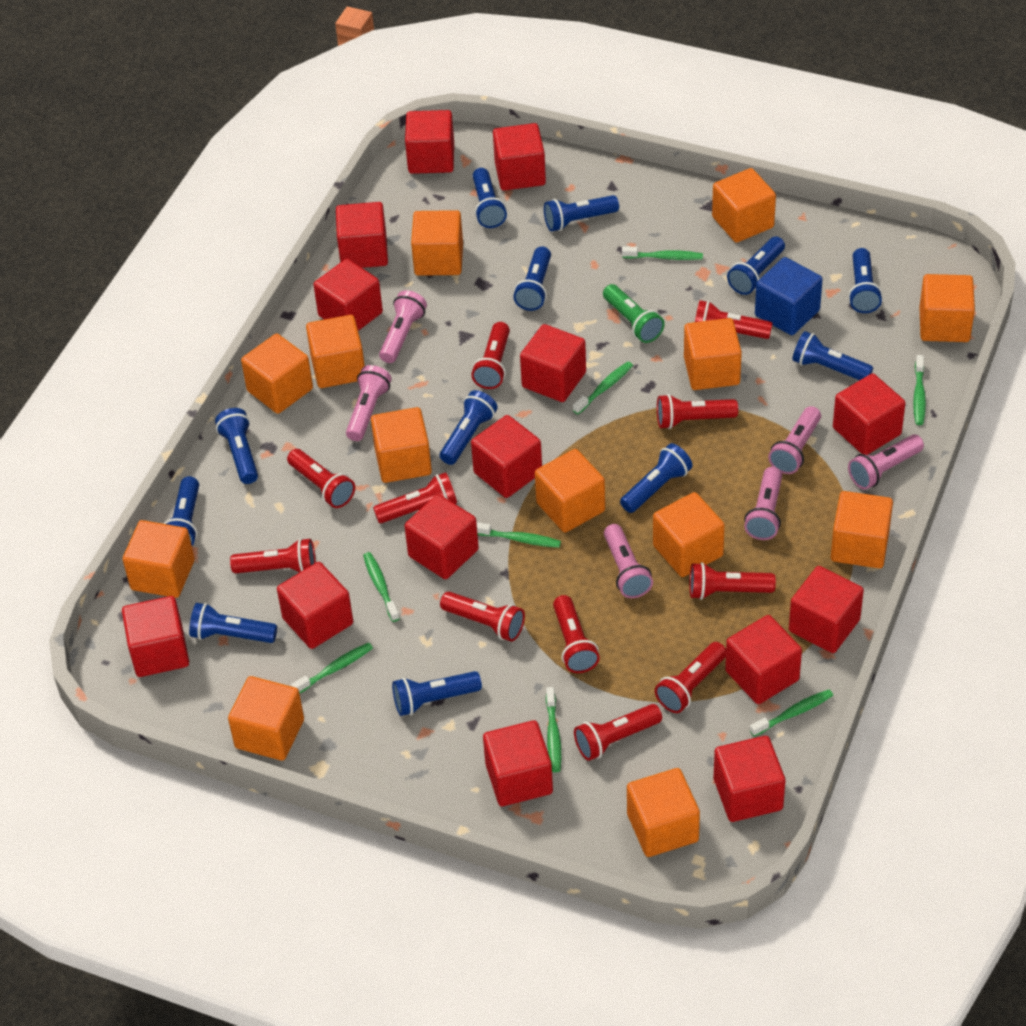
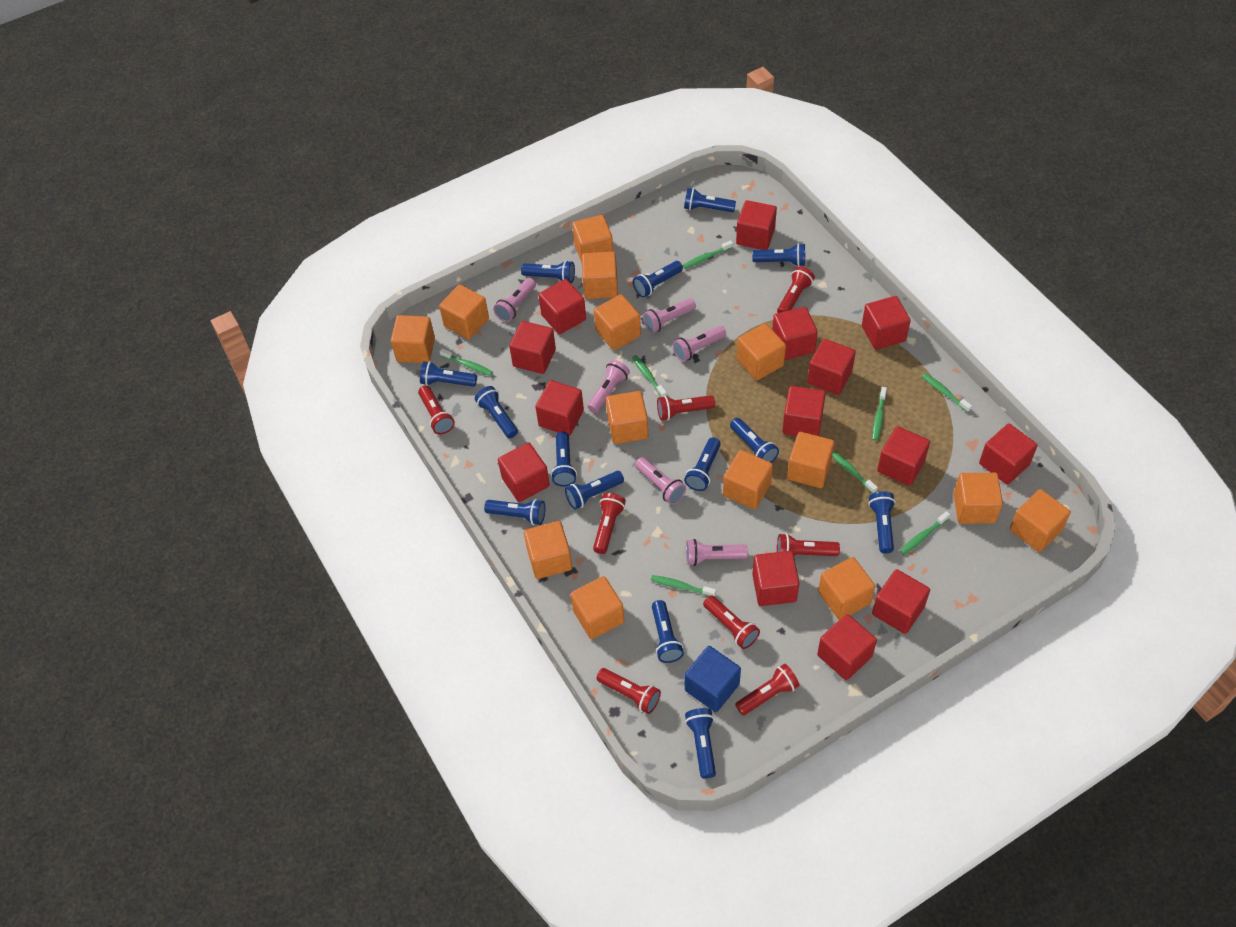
blue flashlight: 12 -> 14
green flashlight: 1 -> 0
orange cube: 13 -> 14
red flashlight: 11 -> 8

